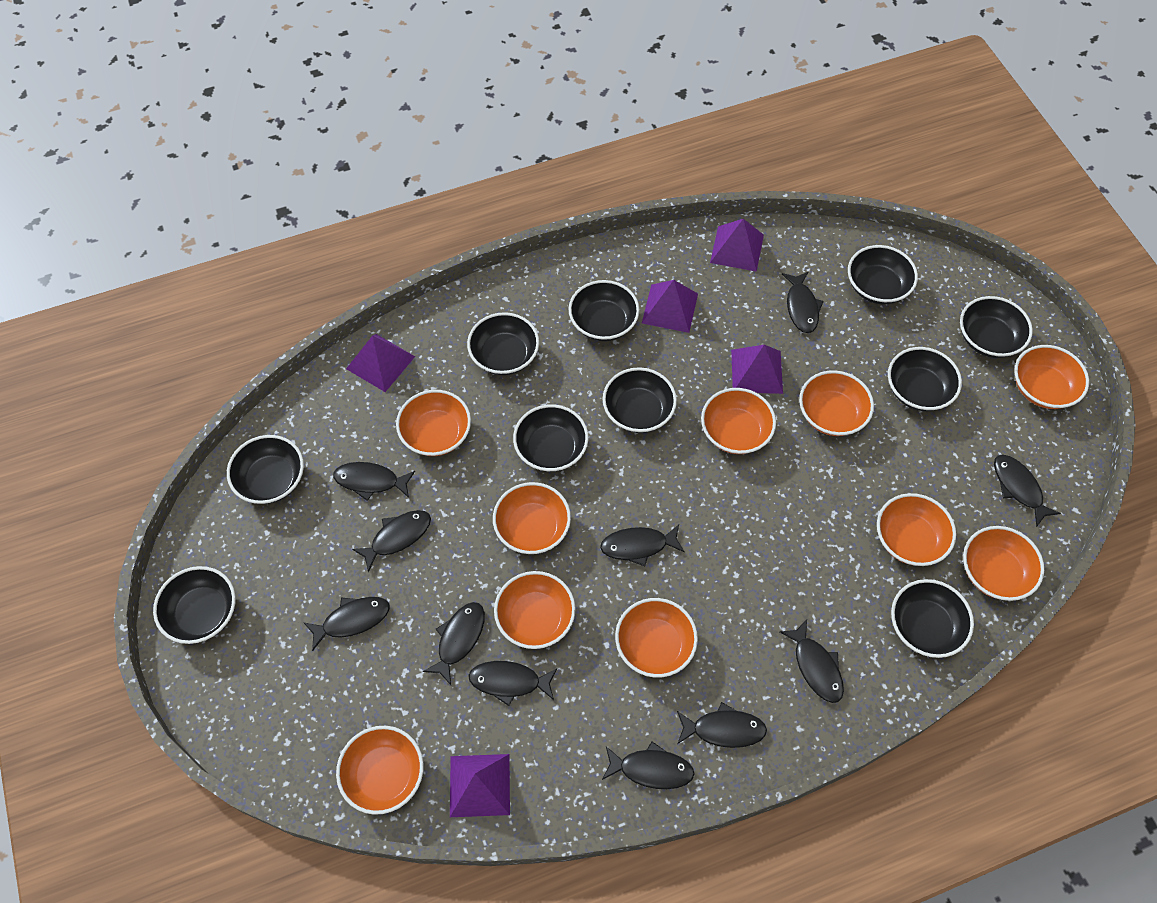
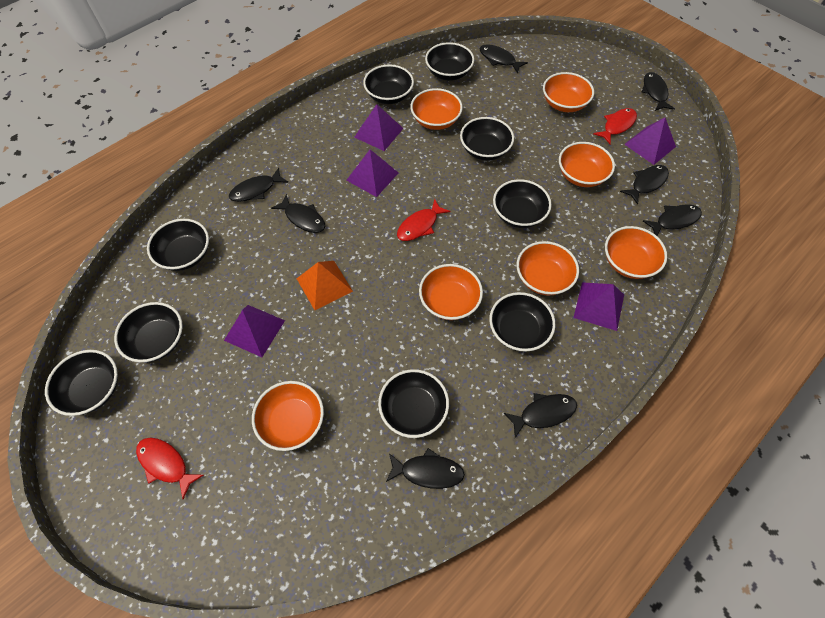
black bowl: 10 -> 9
black fish: 11 -> 8
orange bowl: 10 -> 7
orange pyramid: 0 -> 1
red fish: 0 -> 3

